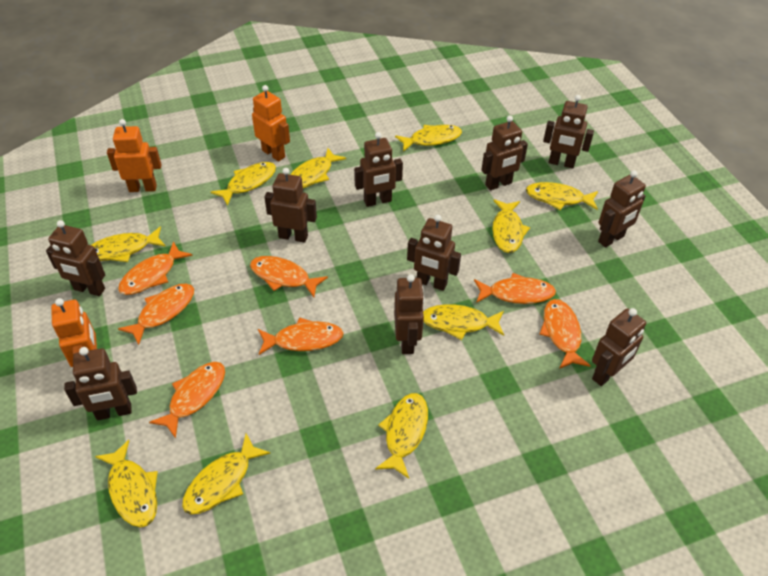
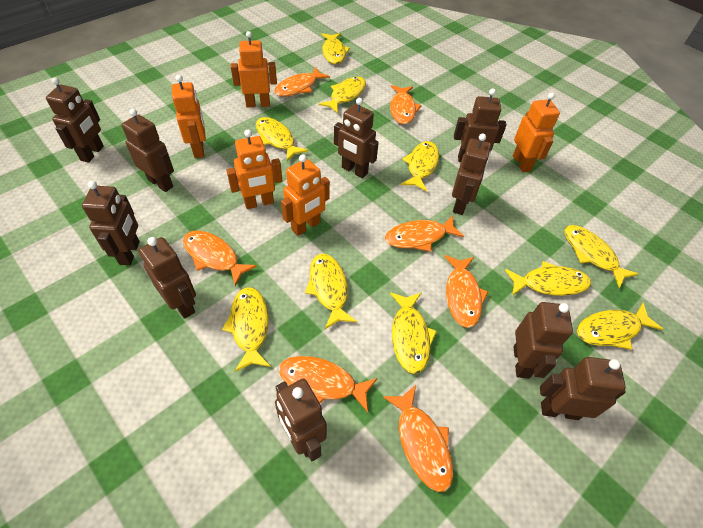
orange robot: 3 -> 5

